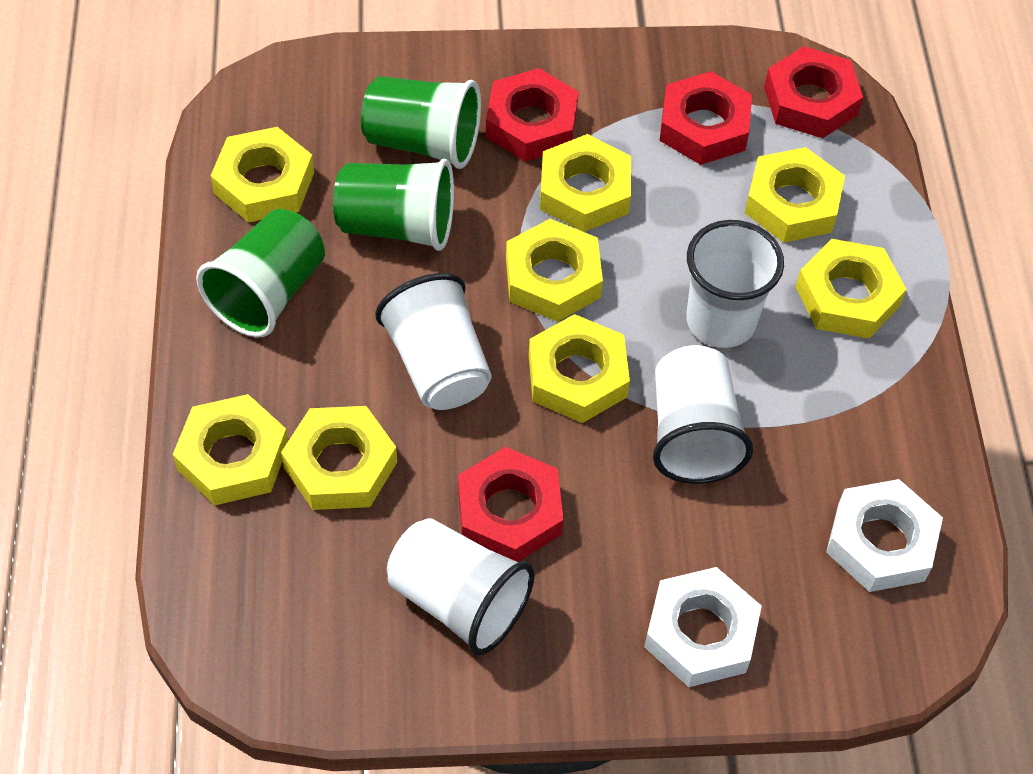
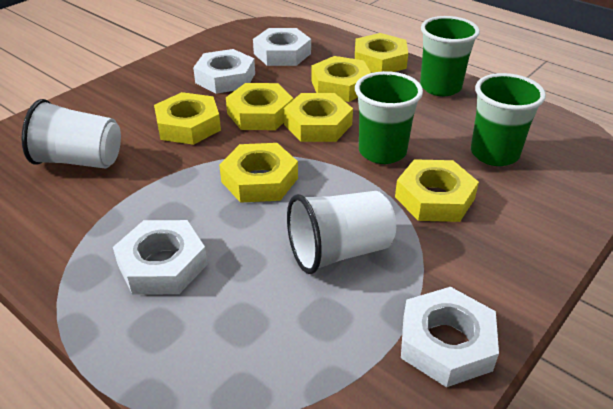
red nut: 4 -> 0
white cup: 4 -> 2
white nut: 2 -> 4
yellow nut: 8 -> 7

